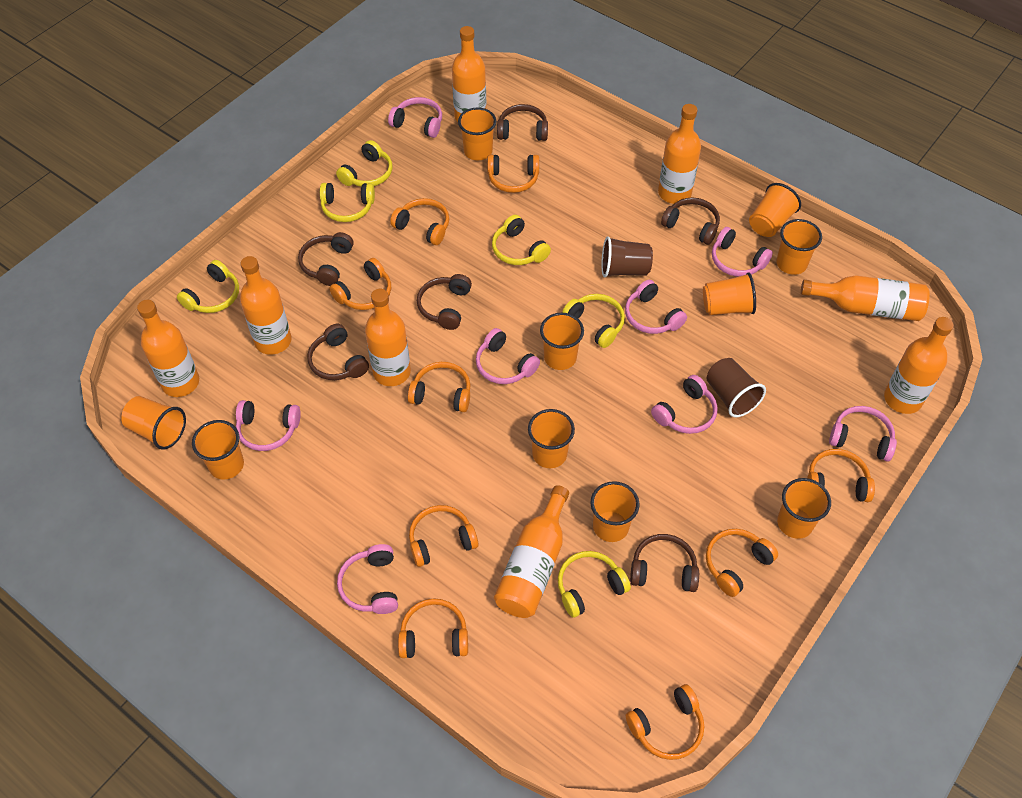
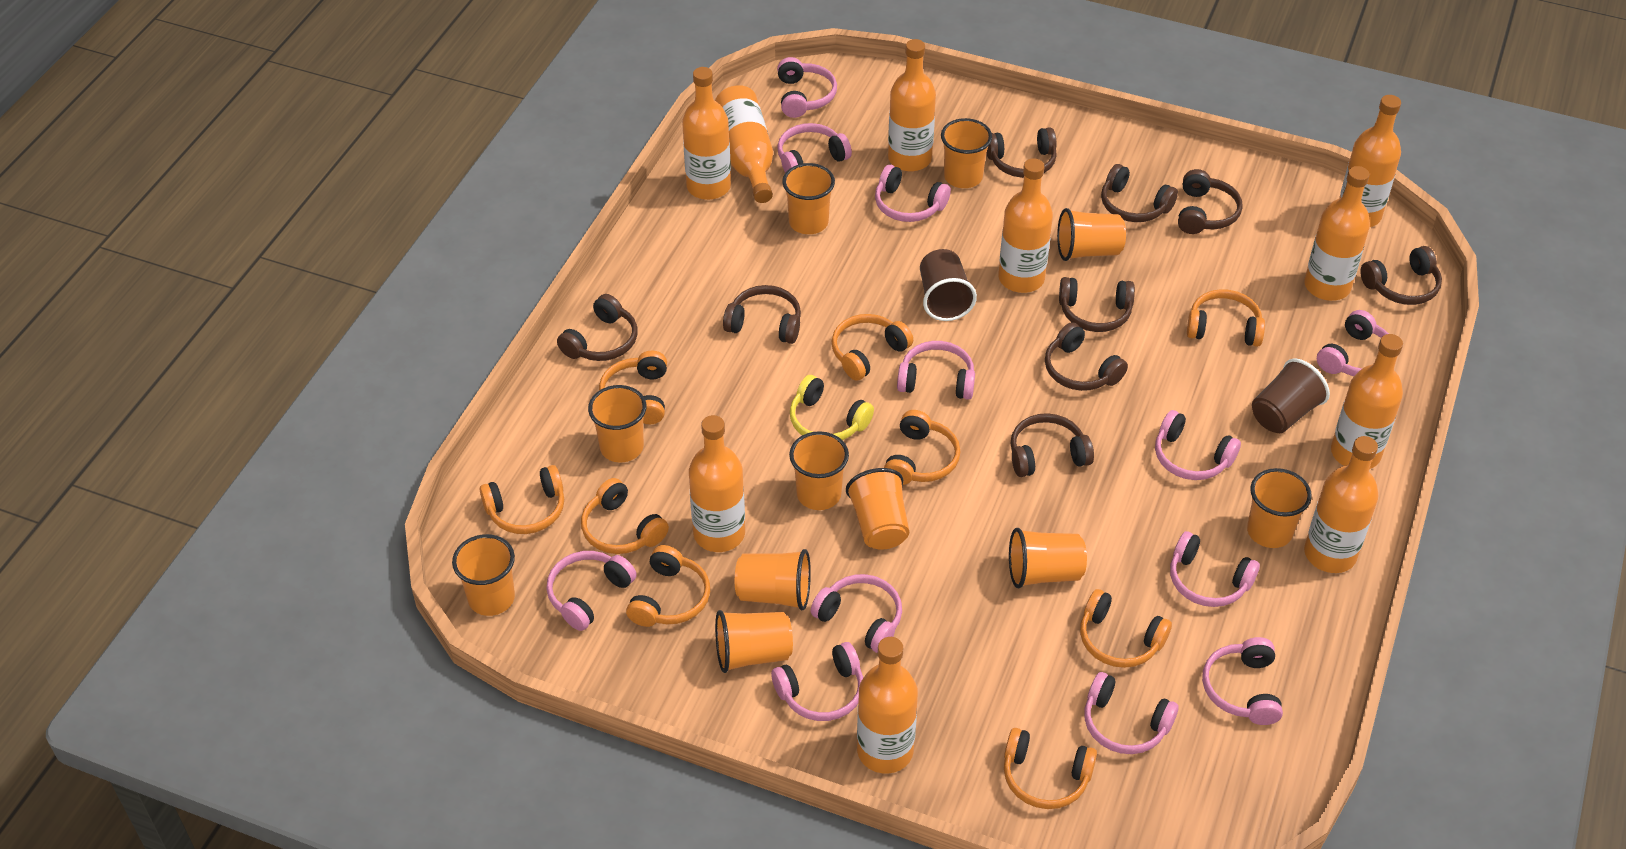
brown headphones: 6 -> 9
orange bottle: 8 -> 10
orange cup: 10 -> 11
pink headphones: 8 -> 12
yellow headphones: 6 -> 1

